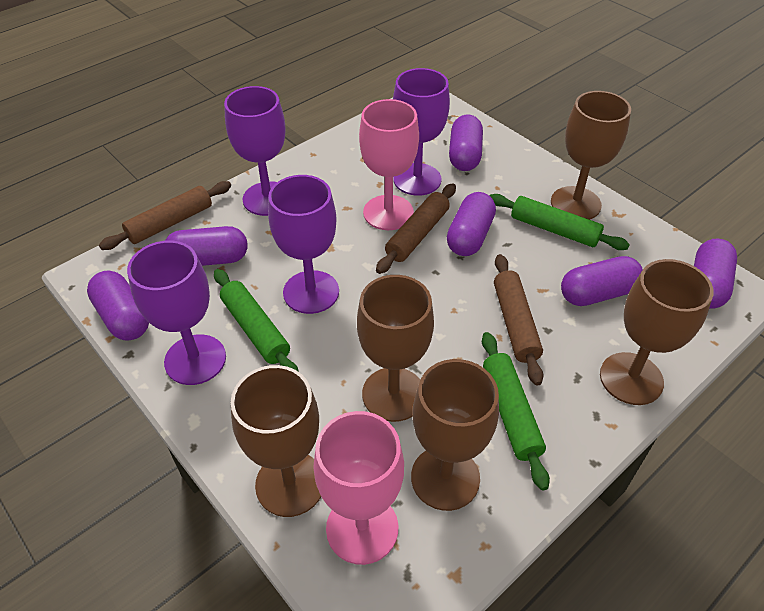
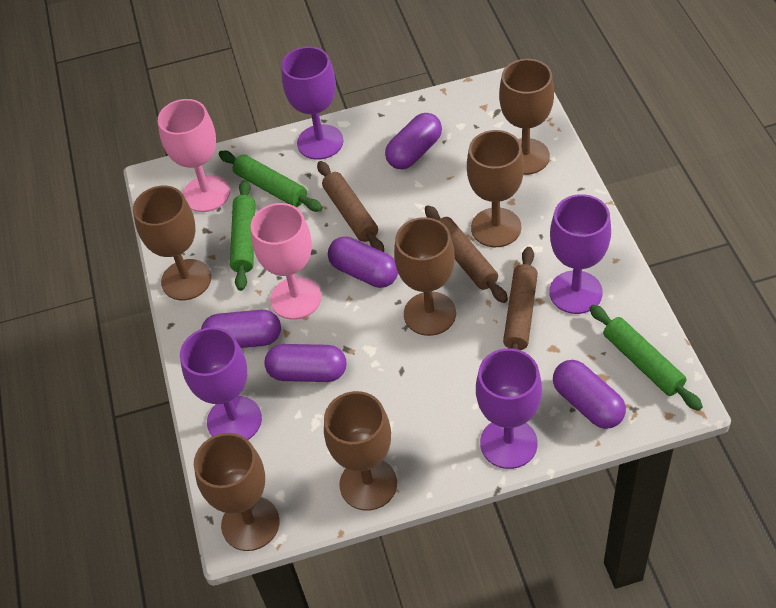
brown goblet: 5 -> 6
purple capsule: 6 -> 5

